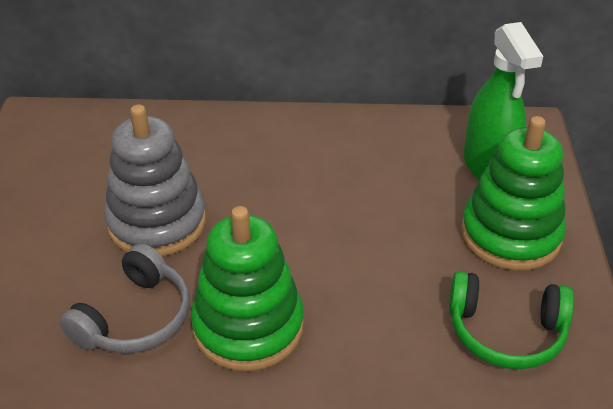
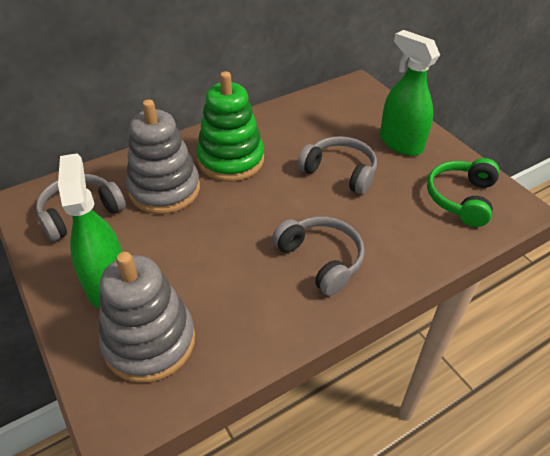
green spray bottle: 1 -> 2
green stacking toy: 2 -> 1
grey headphones: 1 -> 3
grey stacking toy: 1 -> 2

